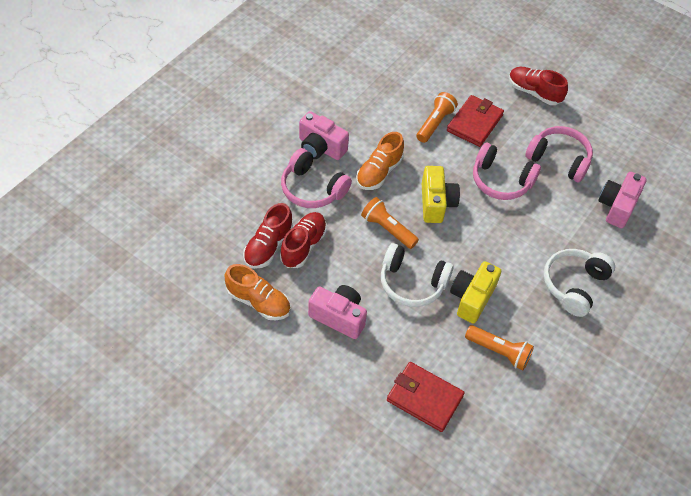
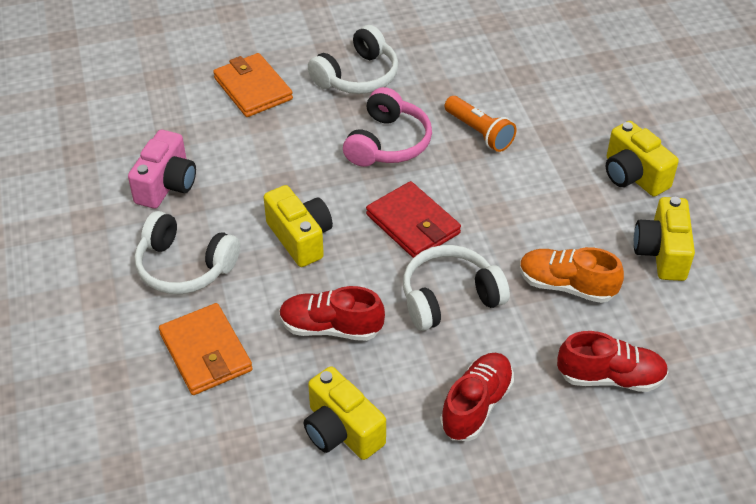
orange flashlight: 3 -> 1
orange shoe: 2 -> 1
orange wallet: 0 -> 2
pink camera: 3 -> 1
pink headphones: 3 -> 1
red wallet: 2 -> 1
white headphones: 2 -> 3
yellow camera: 2 -> 4

